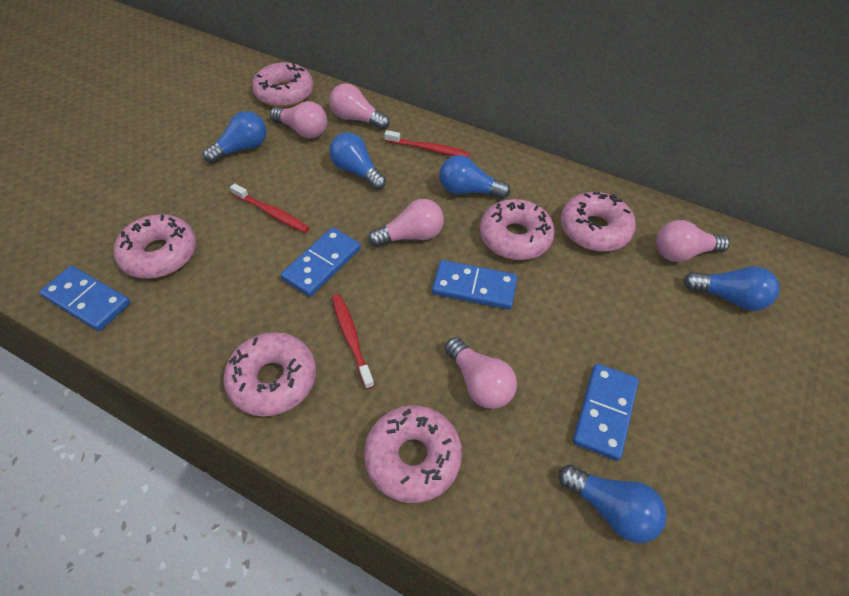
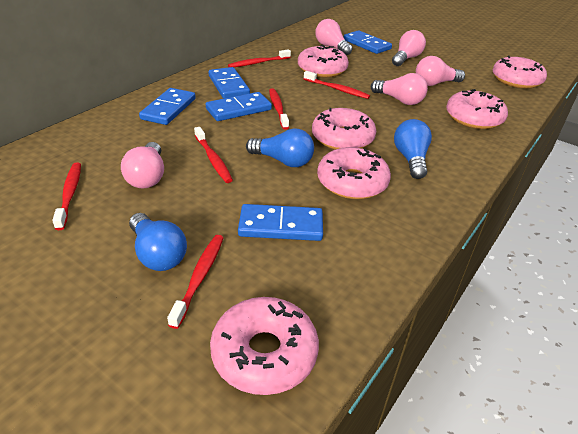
blue domino: 4 -> 5
blue light bulb: 5 -> 3
red toothbrush: 3 -> 6

